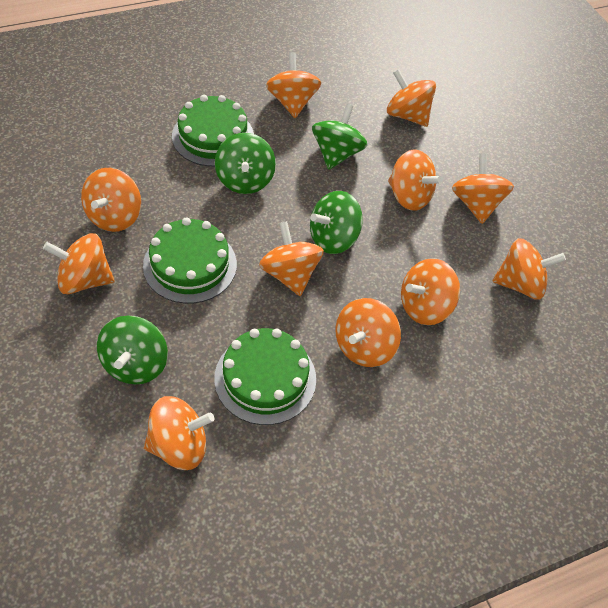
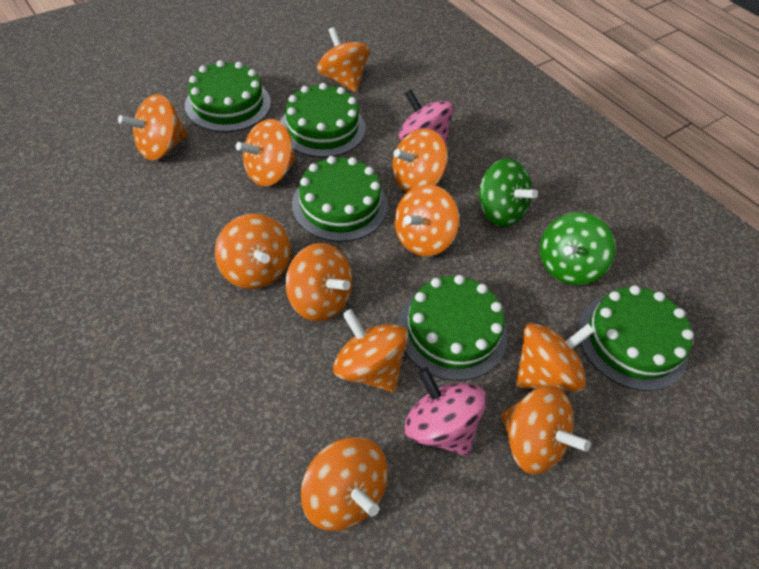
green cake: 3 -> 5
green spinning top: 4 -> 2
pink spinning top: 0 -> 2

